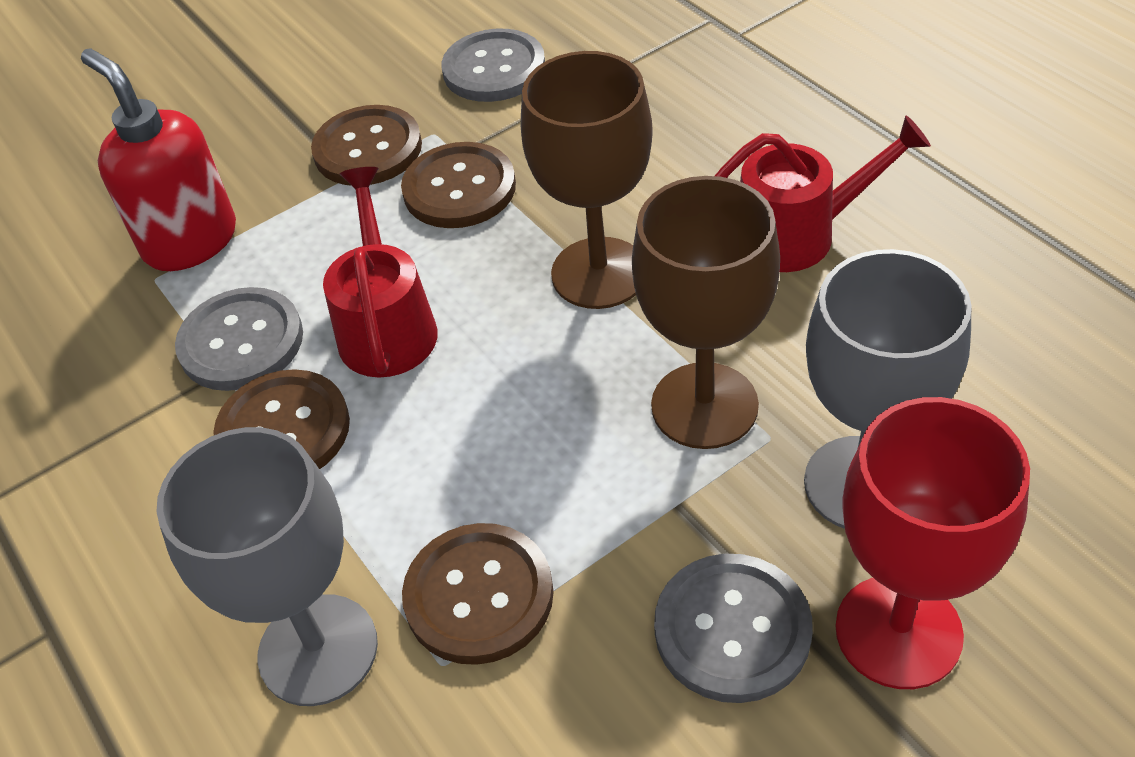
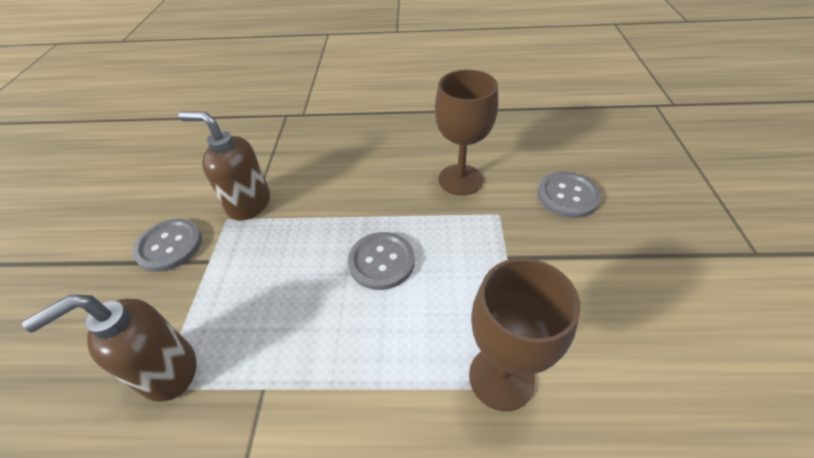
brown button: 4 -> 0
brown soap dispenser: 0 -> 2
grey goblet: 2 -> 0
red goblet: 1 -> 0
red soap dispenser: 1 -> 0
red watering can: 2 -> 0

